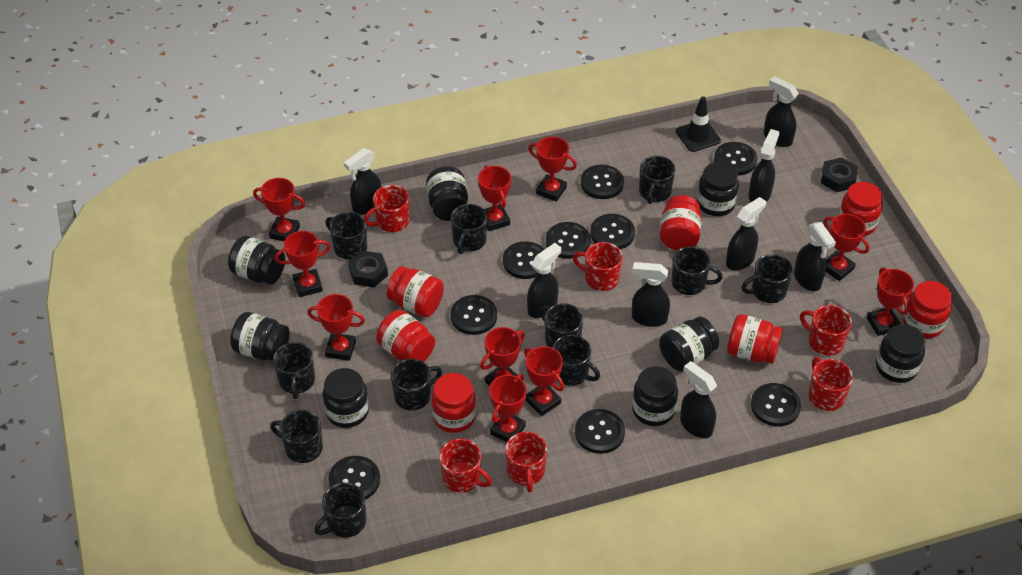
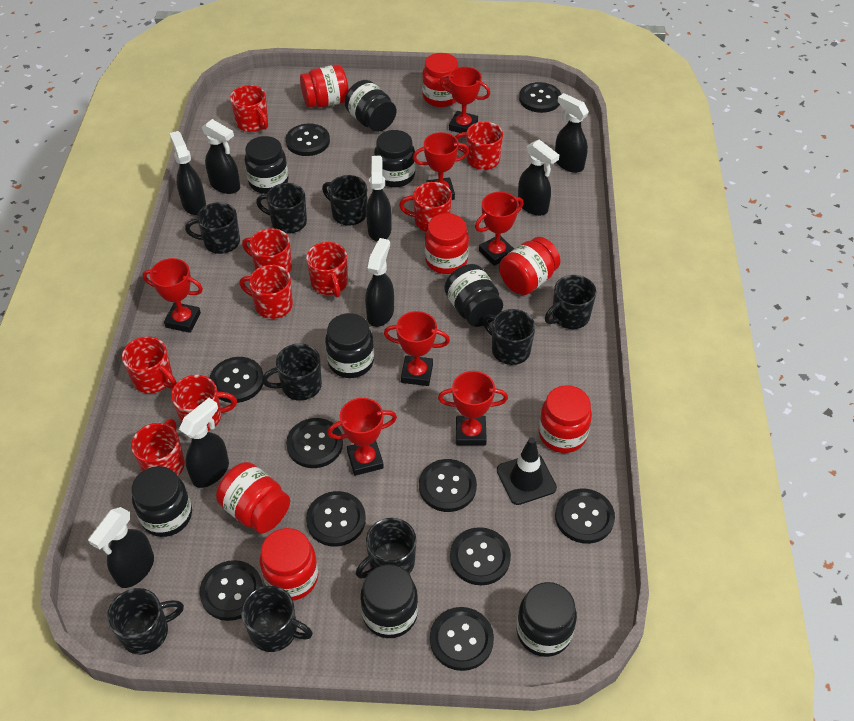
black button: 9 -> 10
black mug: 11 -> 9
black nut: 2 -> 0
red mug: 6 -> 9
red trophy: 10 -> 7

